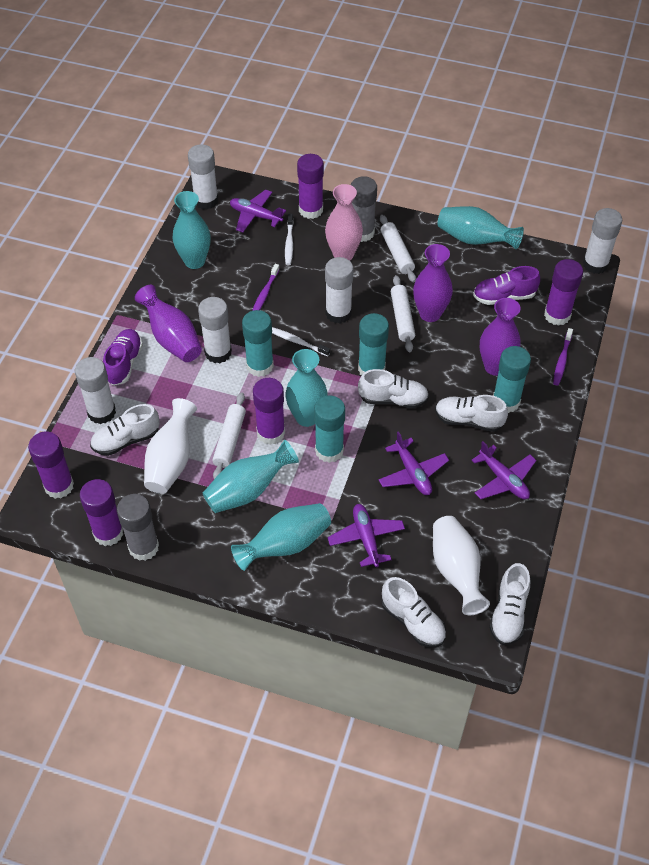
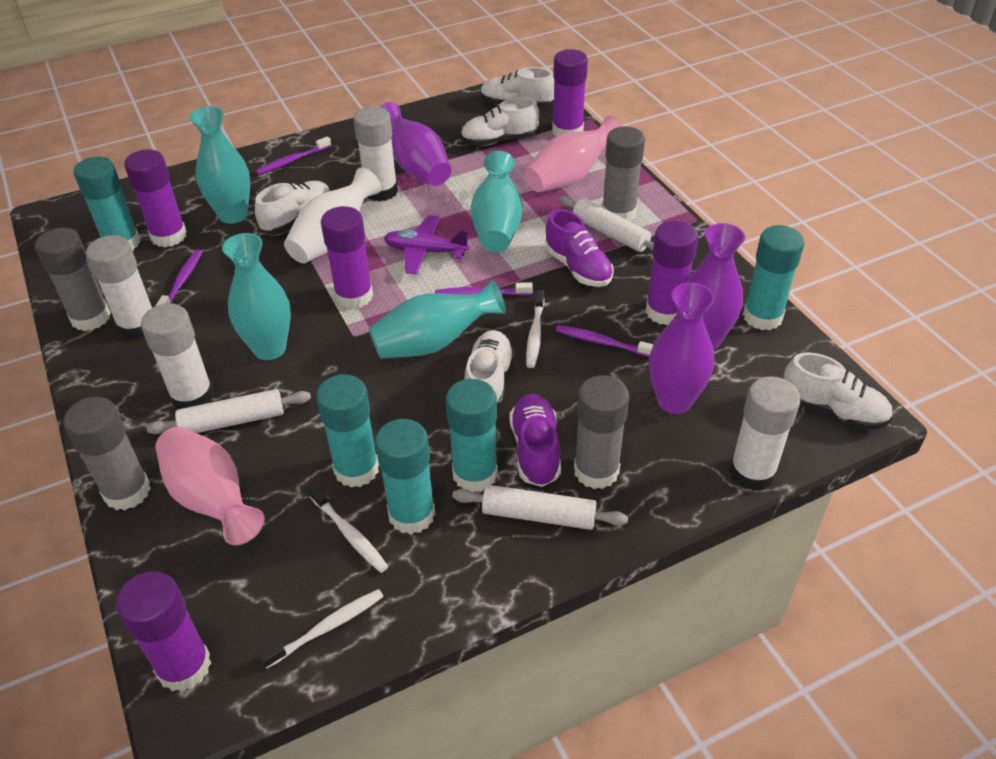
grey glue stick: 2 -> 4
pink vase: 1 -> 2
purple plane: 4 -> 1
purple toothbrush: 2 -> 4
turquoise glue stick: 4 -> 5
turquoise vase: 5 -> 4
white glue stick: 5 -> 4
white toothbrush: 2 -> 3
white vase: 2 -> 1

